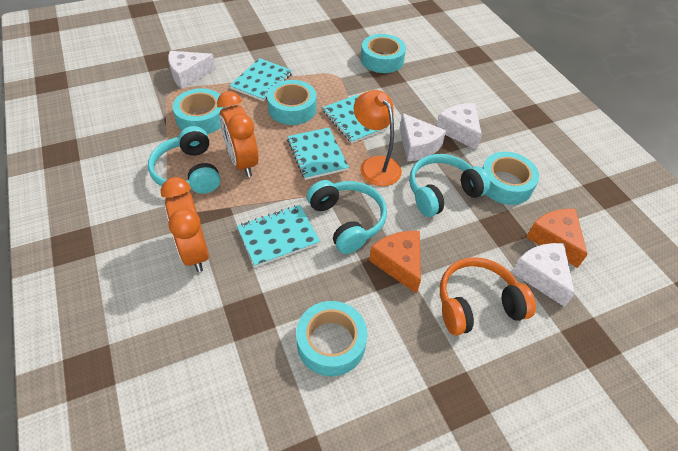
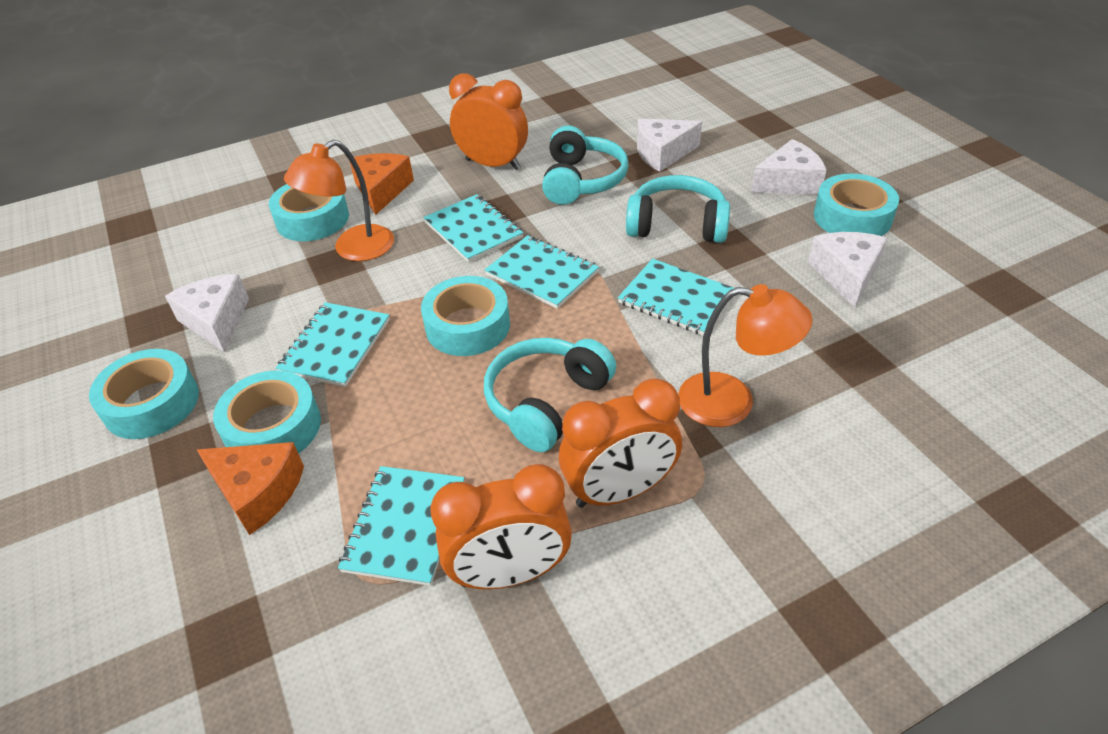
orange clock: 2 -> 3
orange headphones: 1 -> 0
orange lamp: 1 -> 2
turquoise notebook: 4 -> 5

